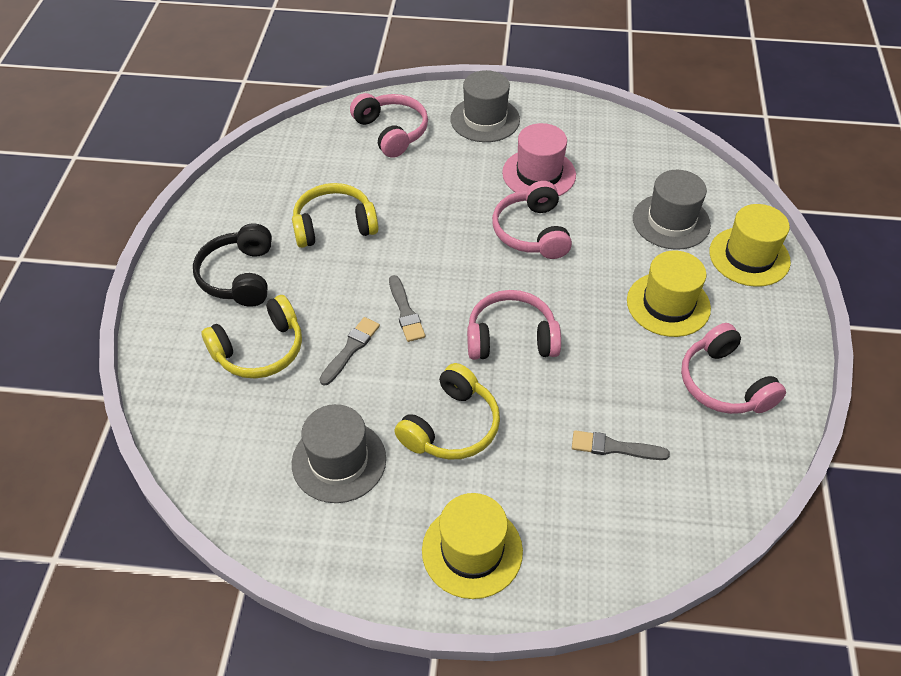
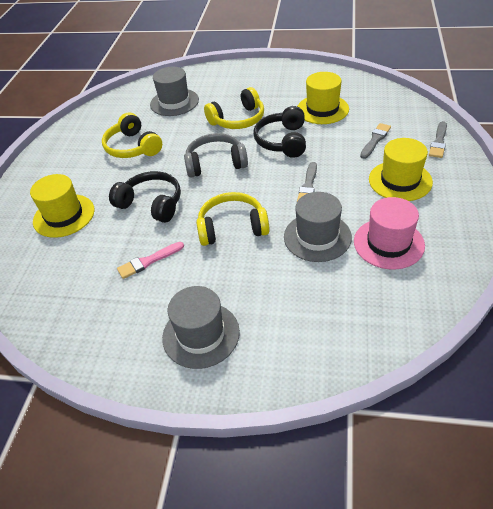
black headphones: 1 -> 2
grey headphones: 0 -> 1
pink brush: 0 -> 1
pink headphones: 4 -> 0

